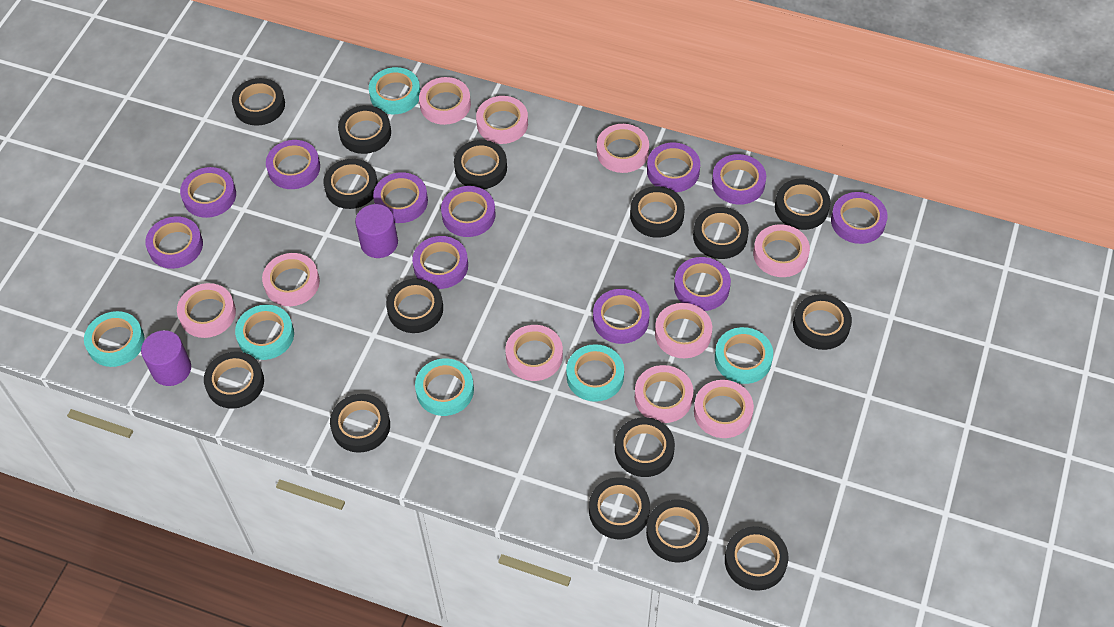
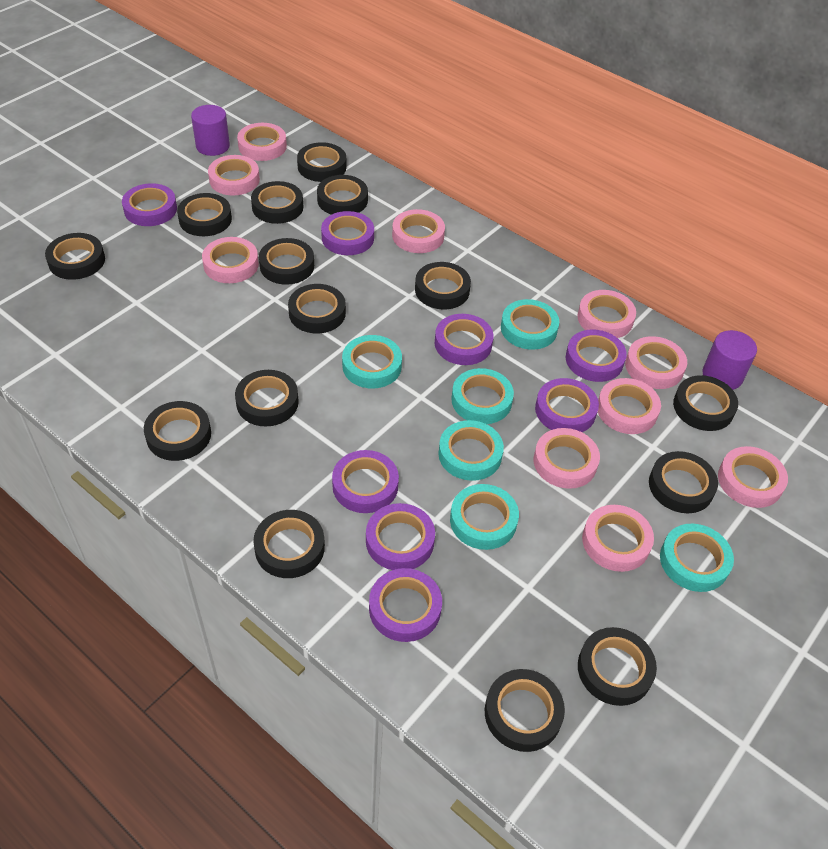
purple tape: 11 -> 8

